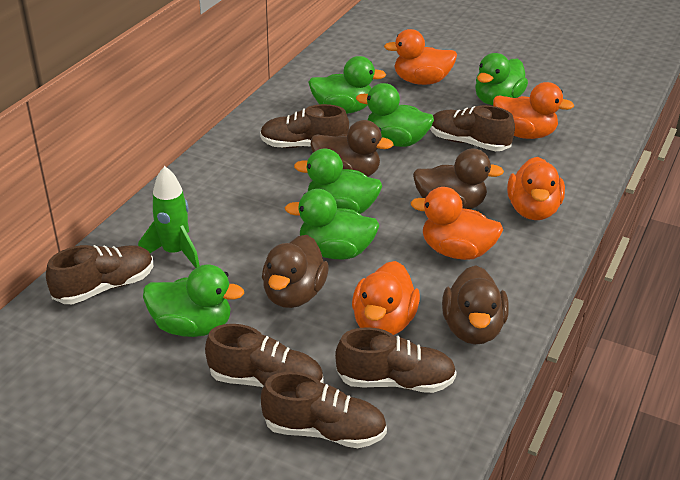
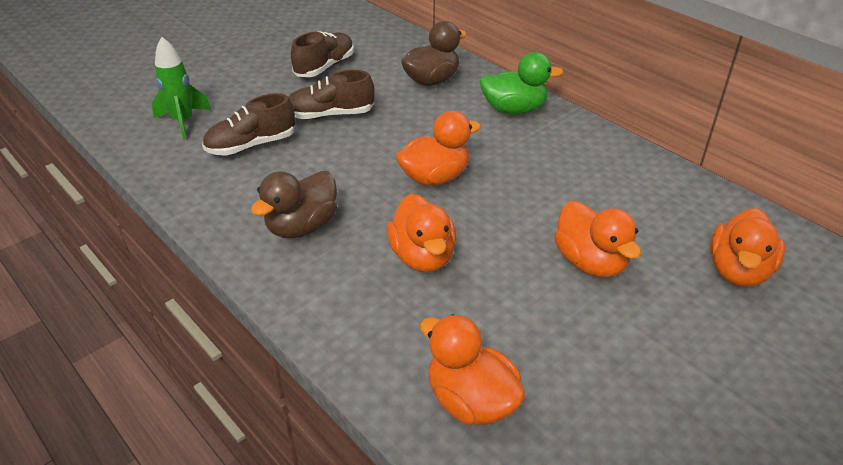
brown duck: 4 -> 2
brown shoe: 6 -> 3
green duck: 6 -> 1

